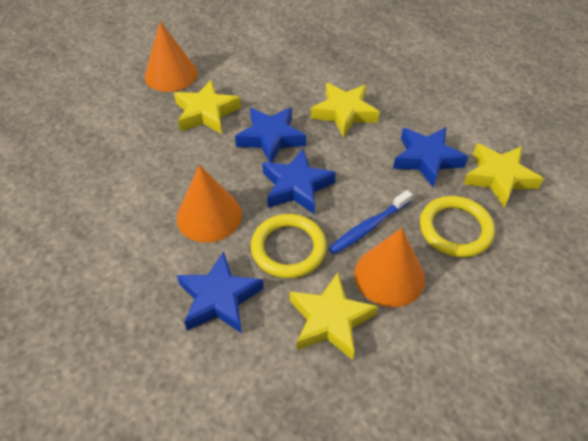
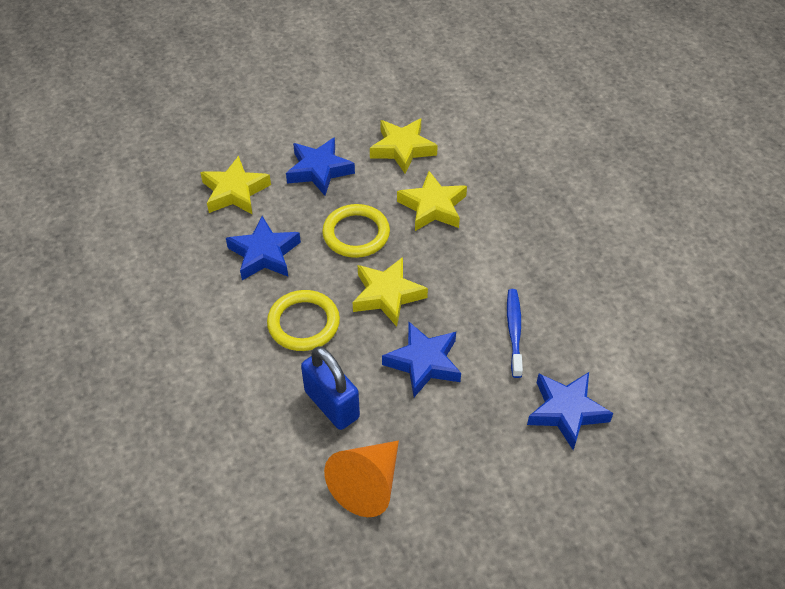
blue padlock: 0 -> 1
orange cone: 3 -> 1

